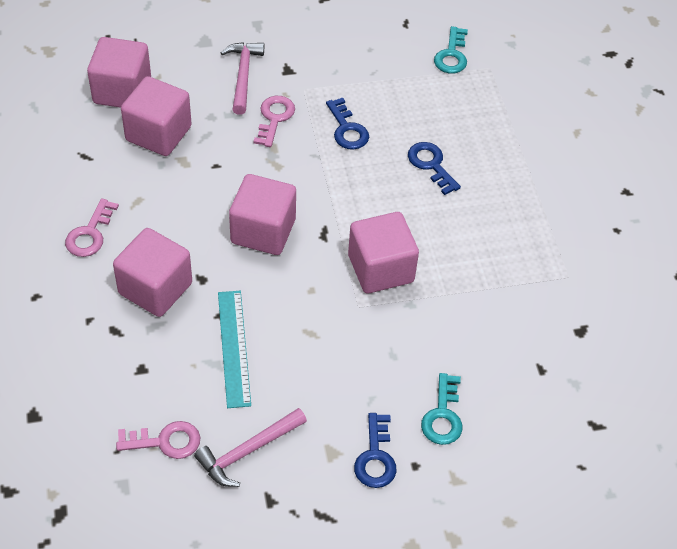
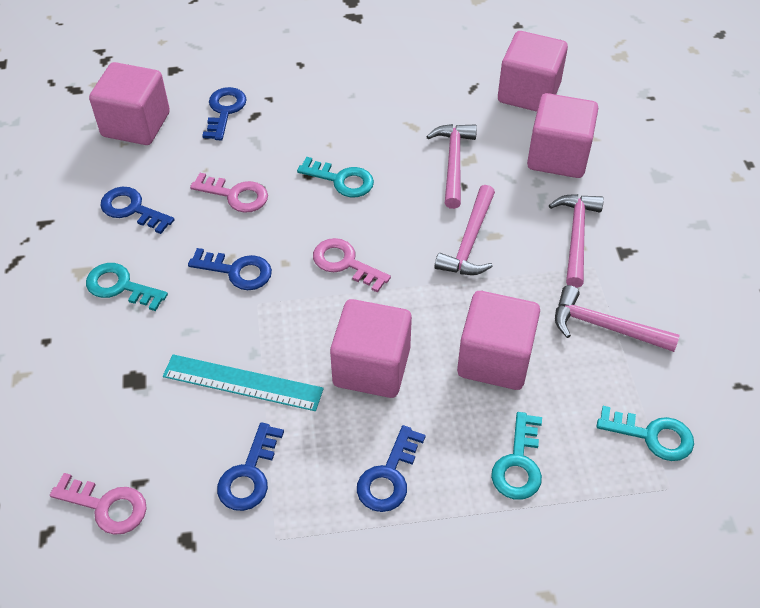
blue key: 3 -> 5
pink hammer: 2 -> 4
turquoise key: 2 -> 4

